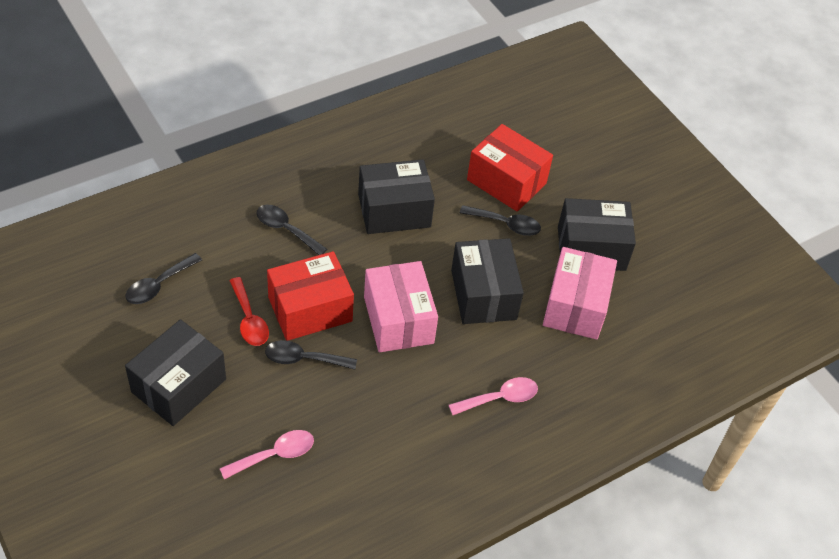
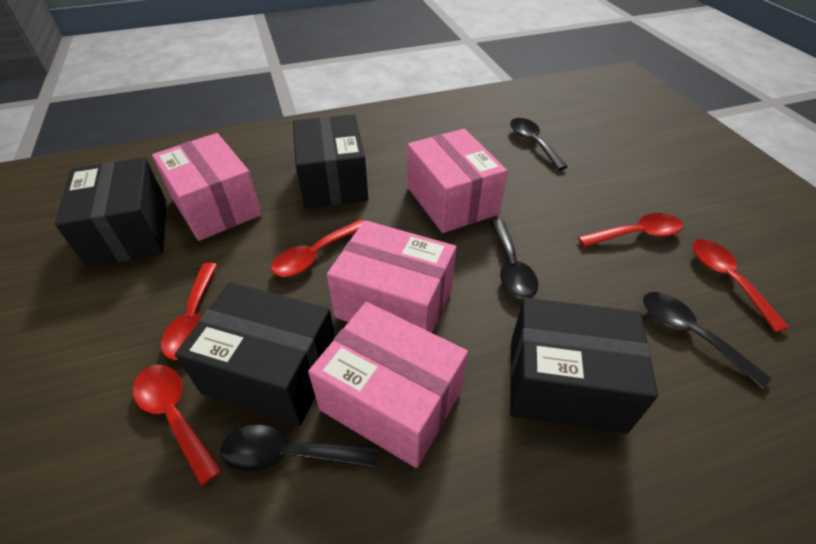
pink box: 2 -> 4
pink spoon: 2 -> 0
red box: 2 -> 0
red spoon: 1 -> 5

